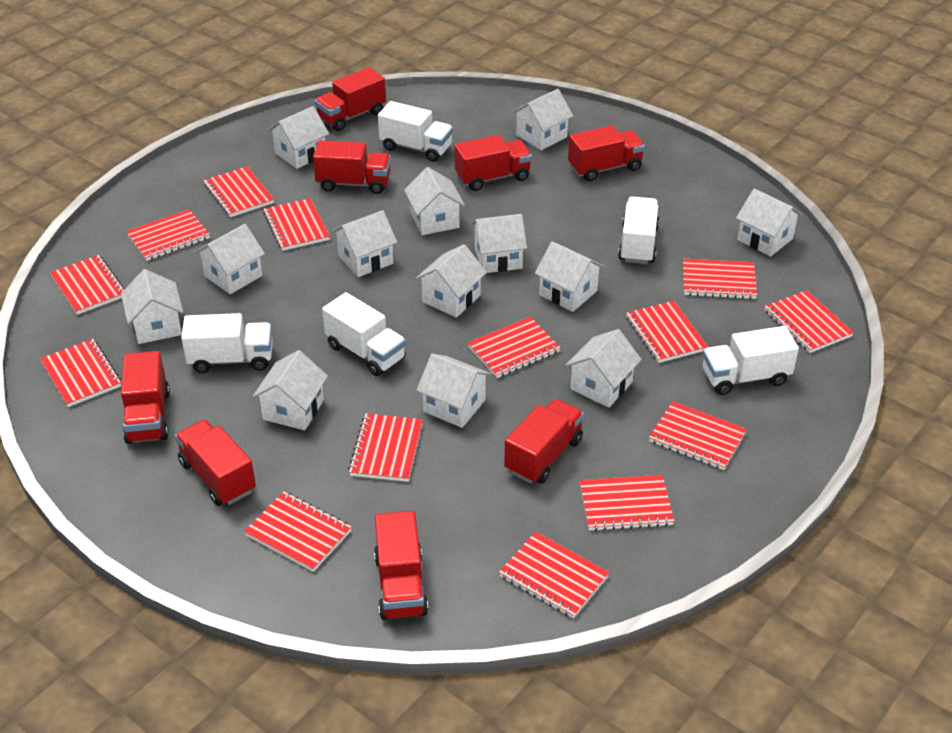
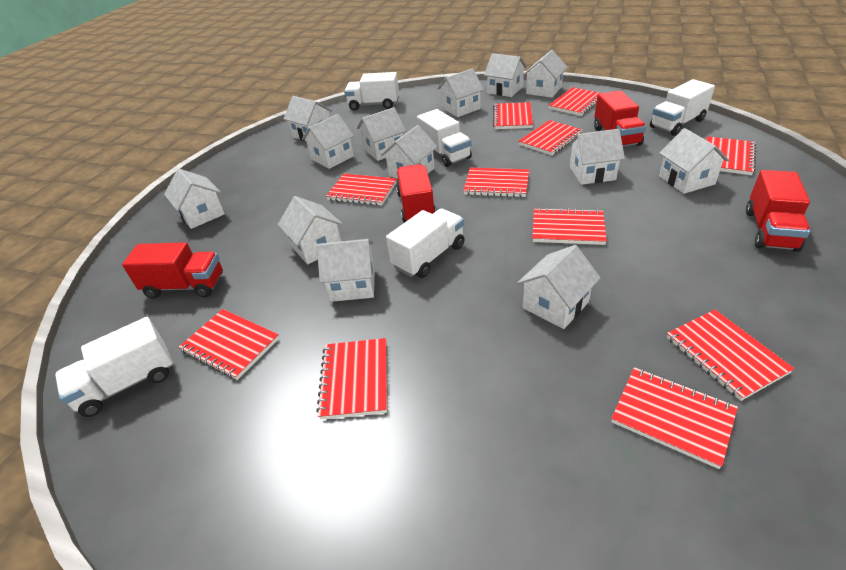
red notebook: 14 -> 11
red truck: 8 -> 4

